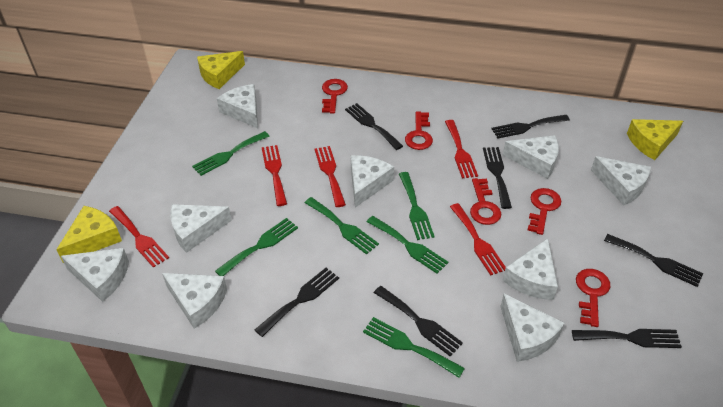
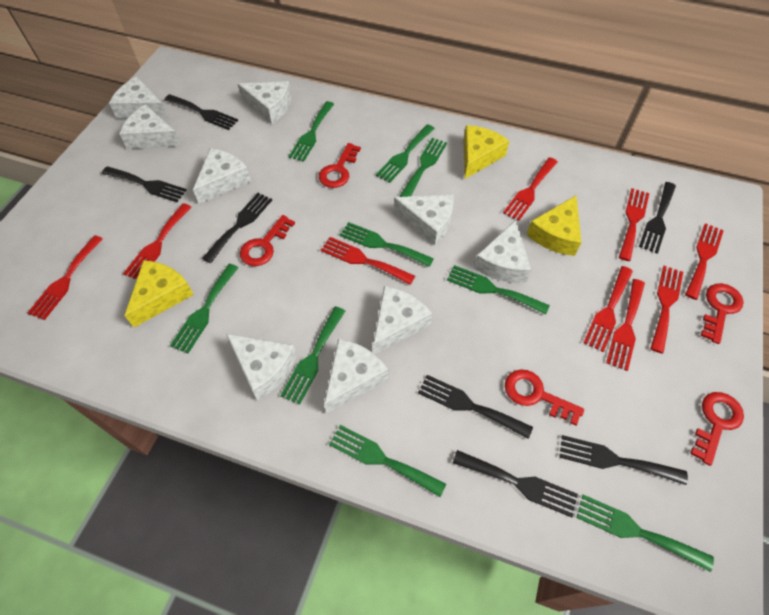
green fork: 6 -> 9
red fork: 5 -> 9

